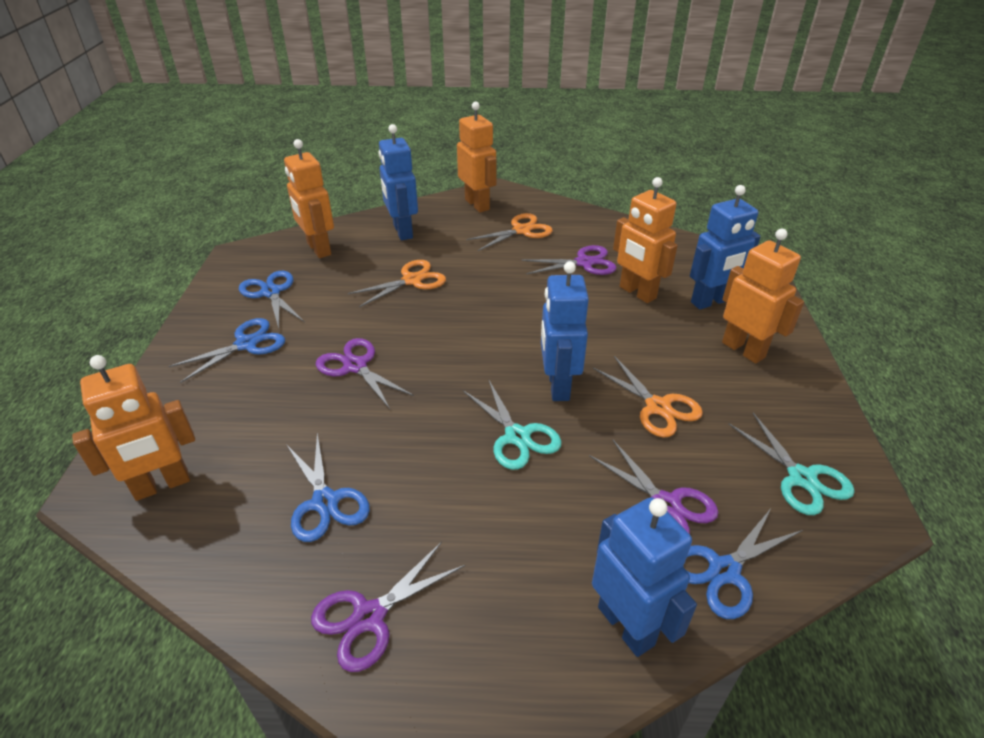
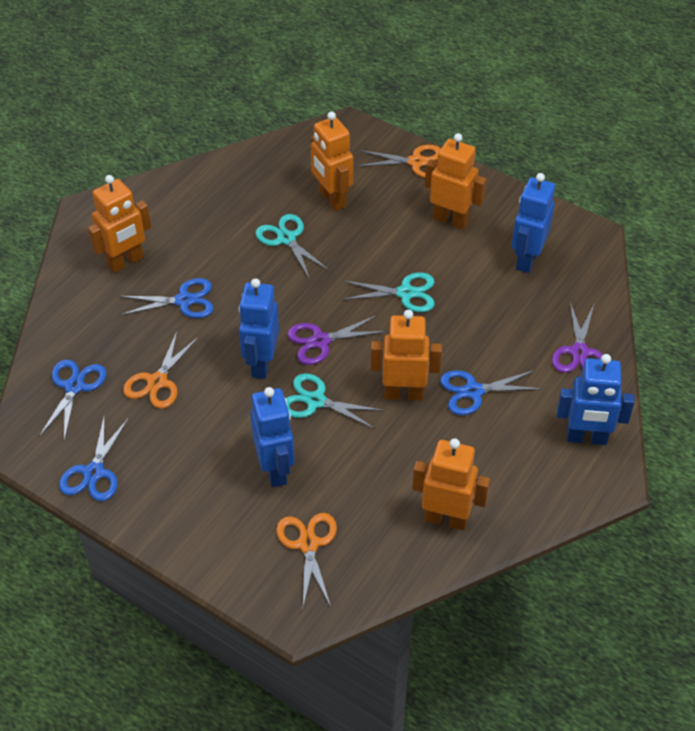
purple scissors: 4 -> 2
turquoise scissors: 2 -> 3

